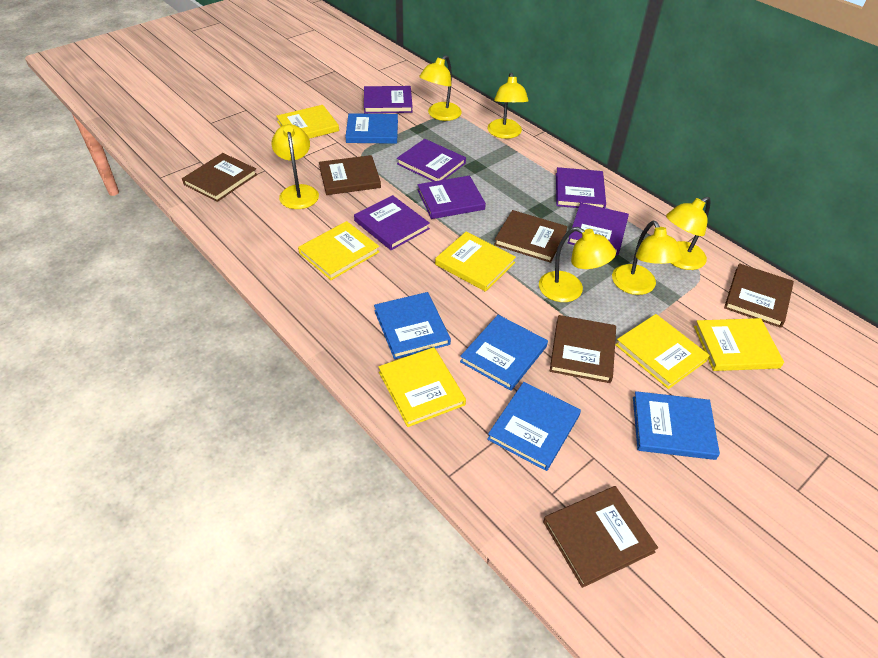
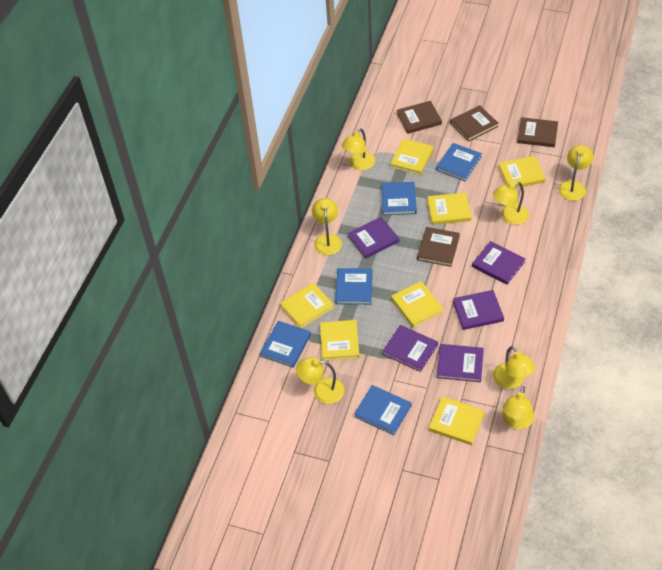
brown book: 6 -> 4
purple book: 6 -> 5
yellow book: 6 -> 7
yellow lamp: 6 -> 7

